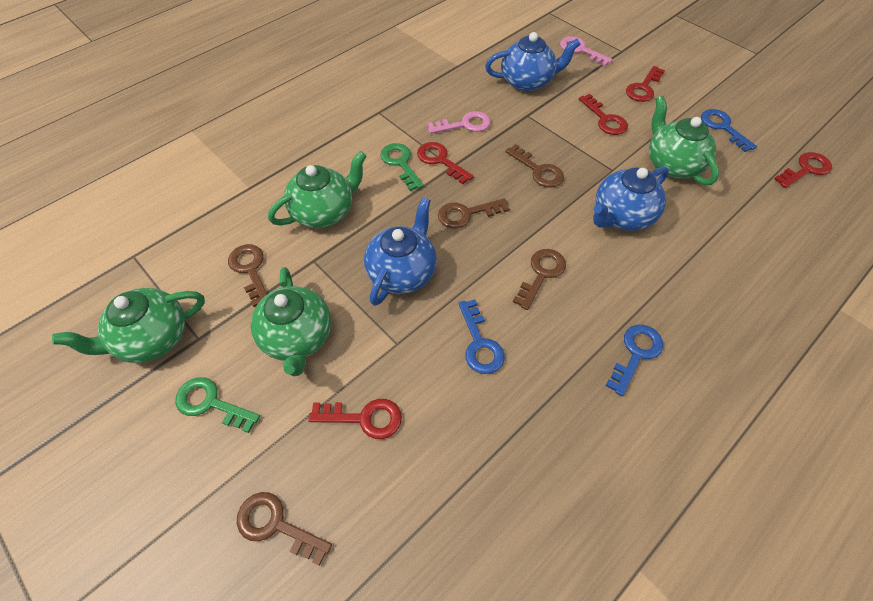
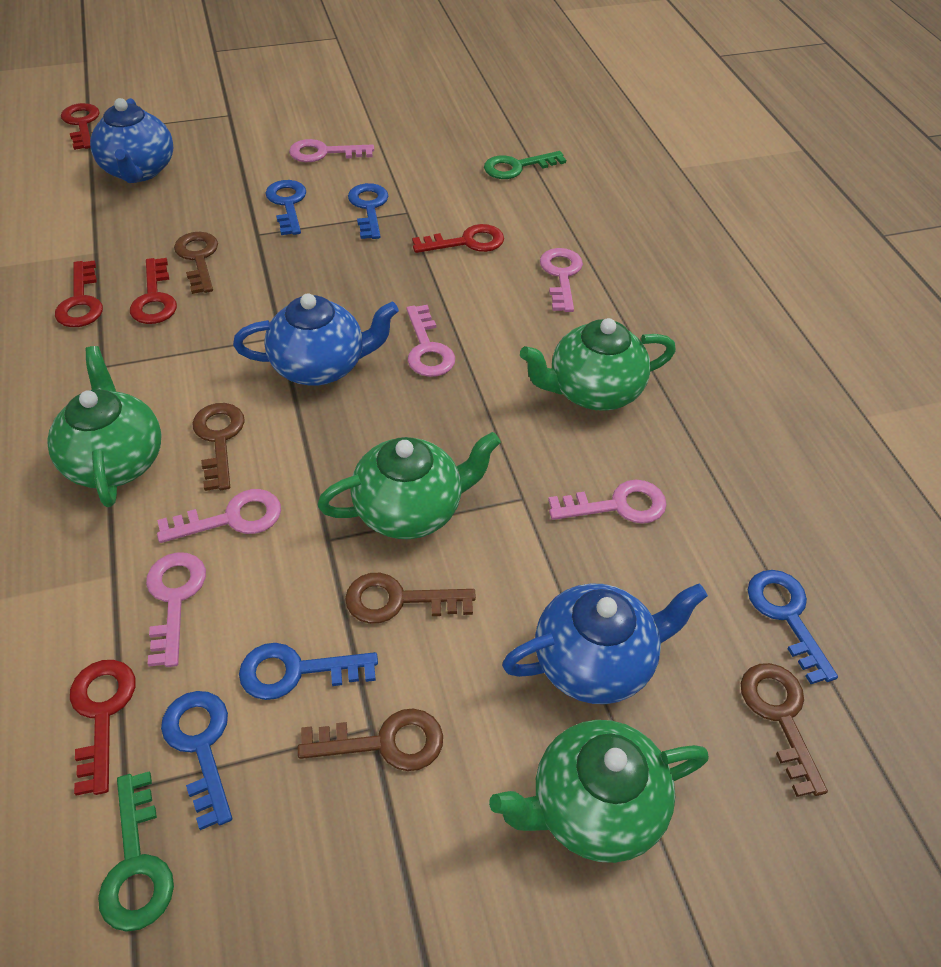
blue key: 3 -> 5
pink key: 2 -> 6

